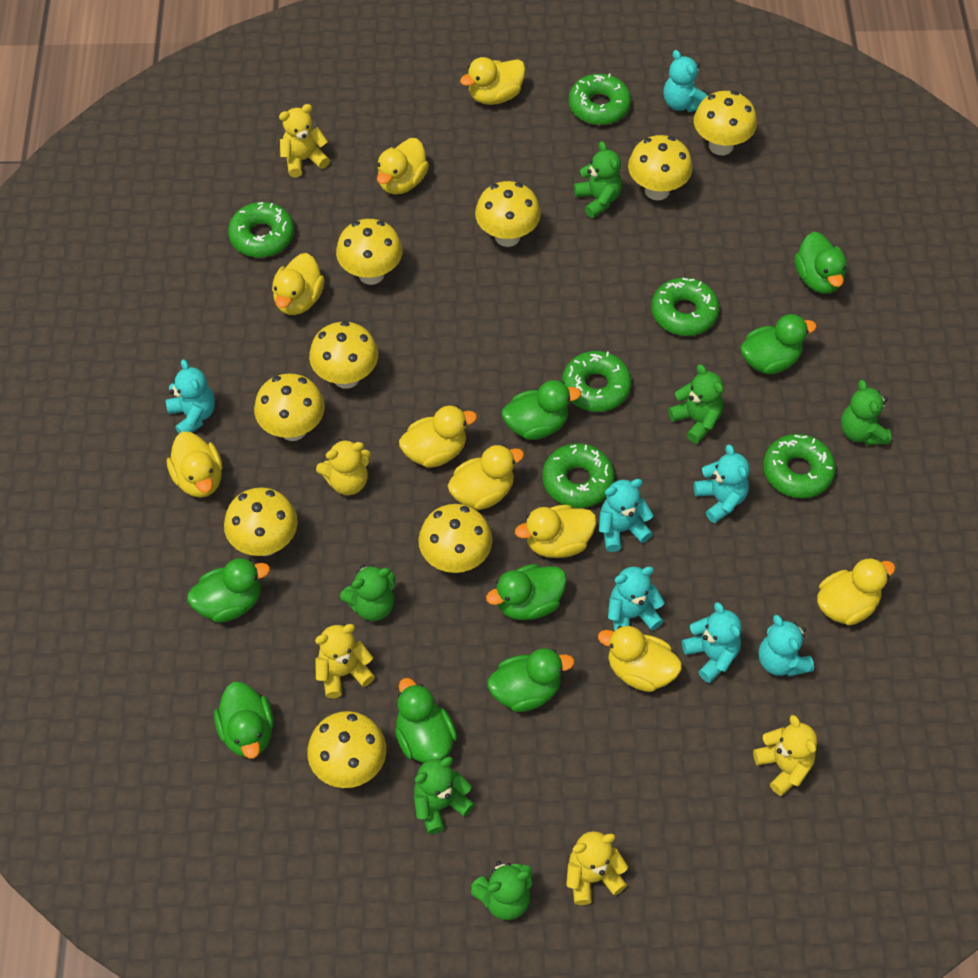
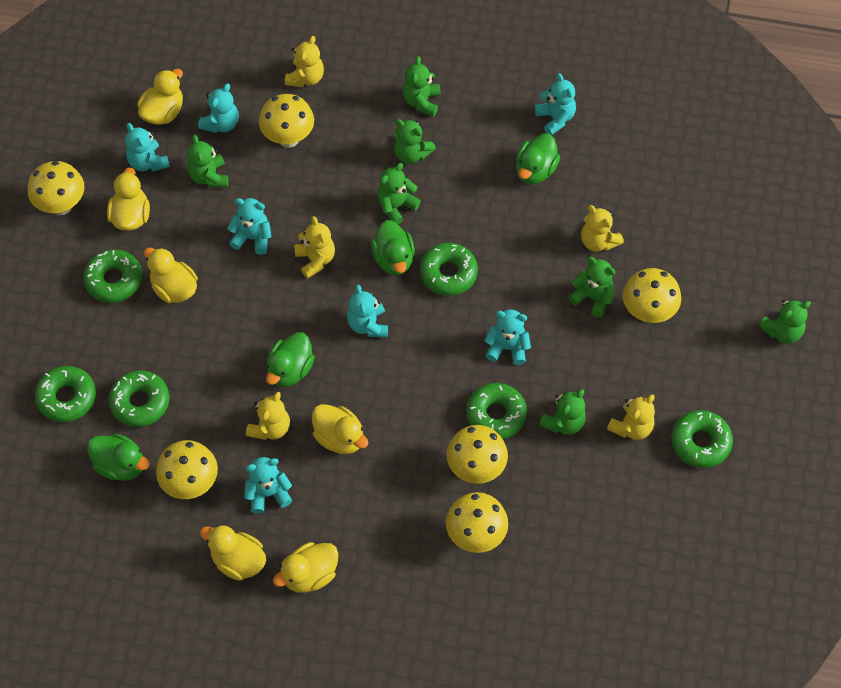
green duck: 8 -> 4
green teddy bear: 6 -> 7
yellow duck: 9 -> 6
yellow mushroom: 9 -> 6

